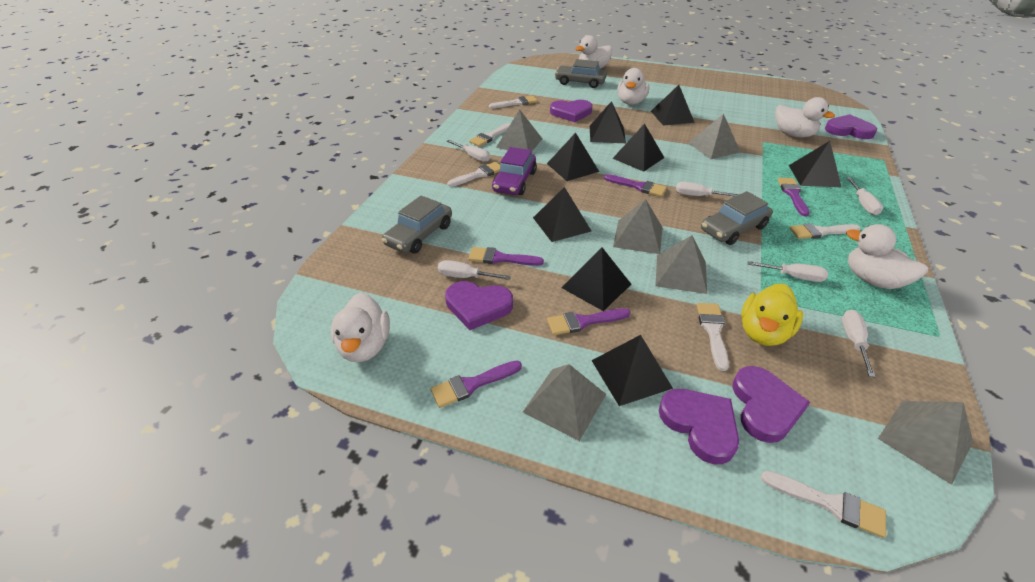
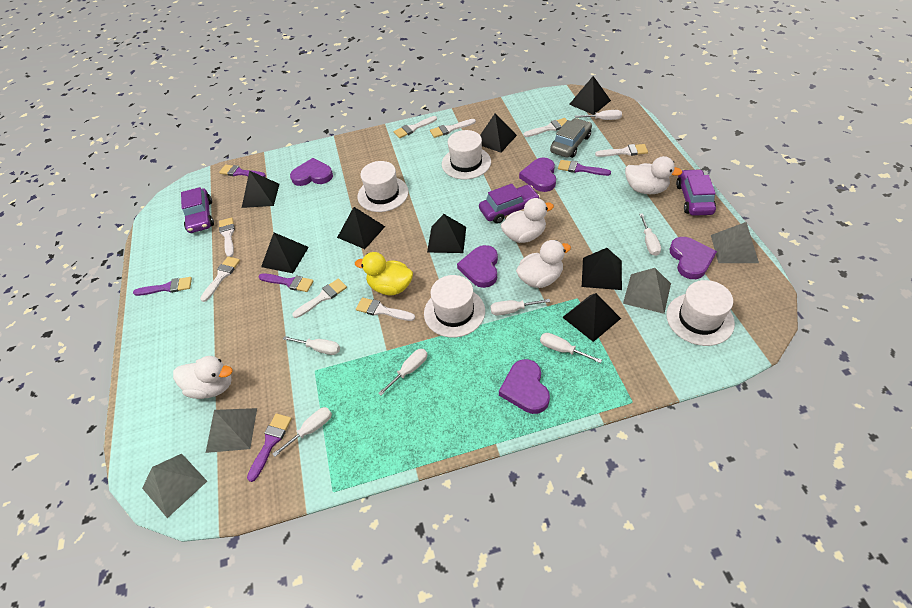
grey car: 3 -> 1
grey pyramid: 6 -> 4
purple car: 1 -> 3
white brush: 6 -> 8
white duck: 5 -> 4
white hat: 0 -> 4
white screwdriver: 6 -> 7

